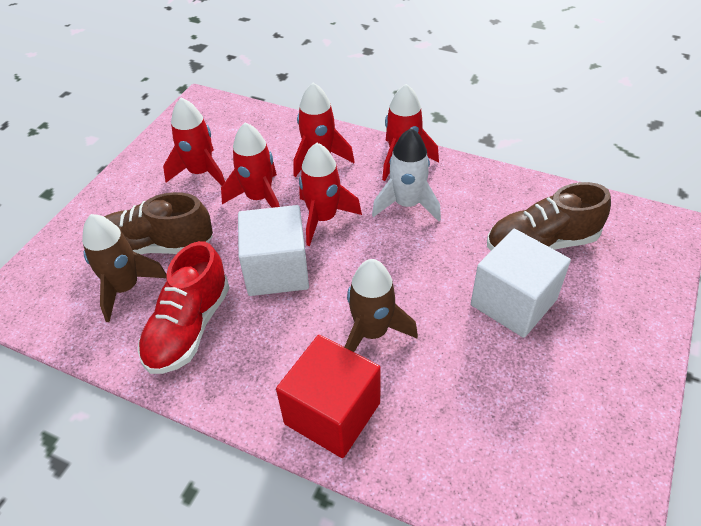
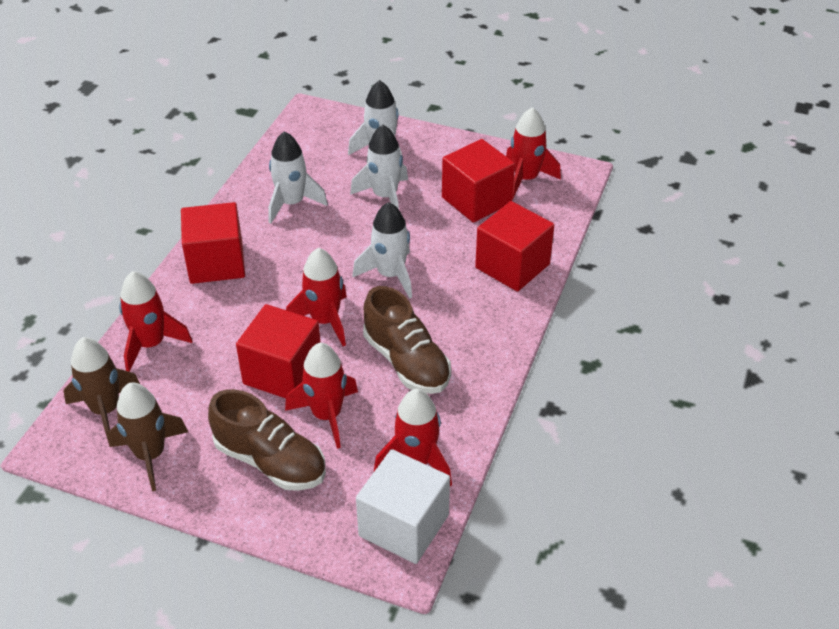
red cube: 1 -> 4
red shoe: 1 -> 0
white cube: 2 -> 1
white rocket: 1 -> 4

